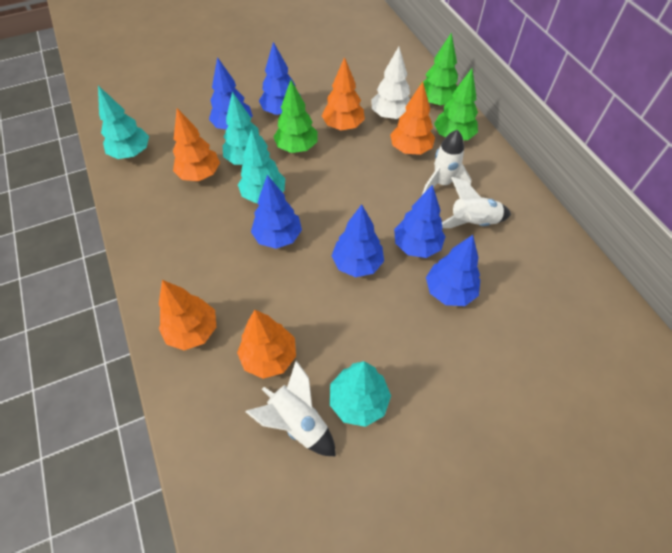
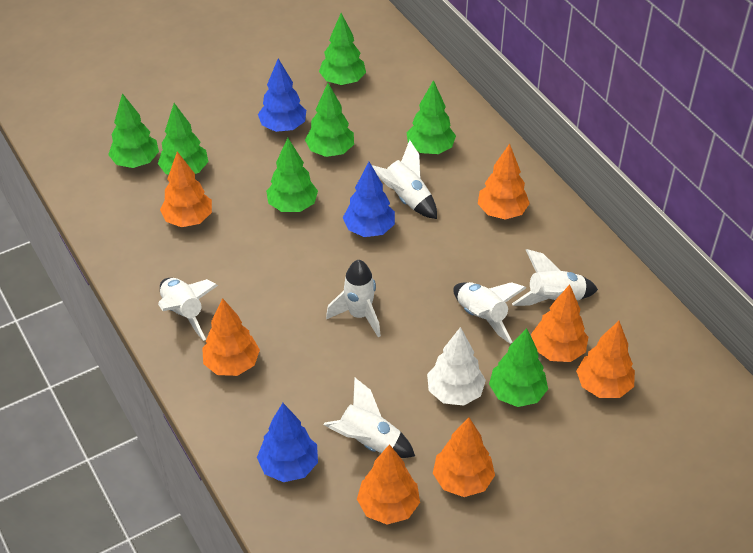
blue tree: 6 -> 3
green tree: 3 -> 7
orange tree: 5 -> 7
turquoise tree: 4 -> 0
white rocket: 3 -> 6

